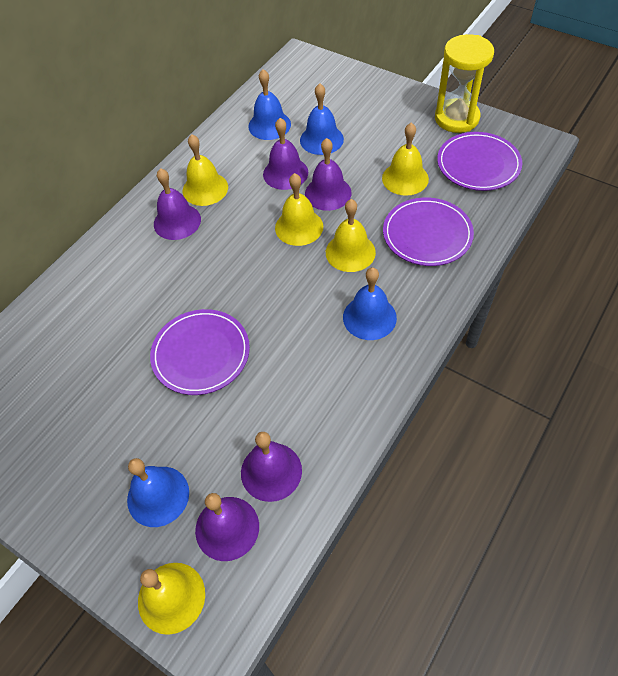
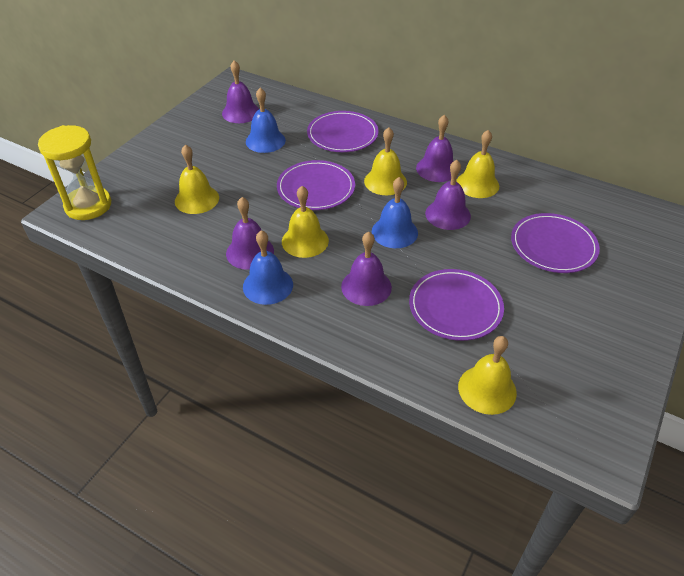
blue bell: 4 -> 3
purple plate: 3 -> 4

